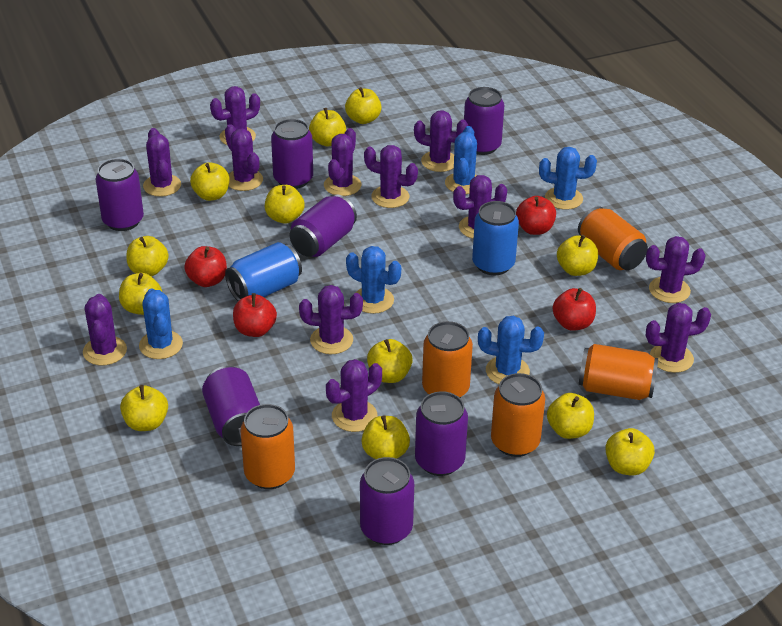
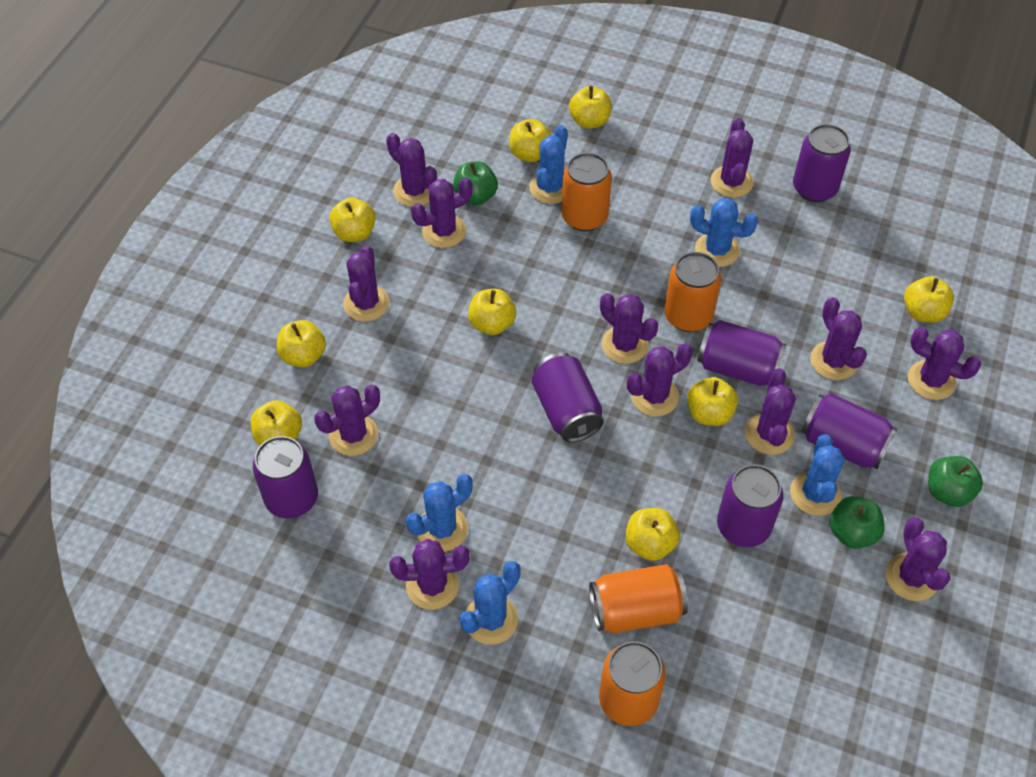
blue can: 2 -> 0
green apple: 0 -> 3
orange can: 5 -> 4
purple can: 7 -> 6
red apple: 4 -> 0
yellow apple: 12 -> 9

